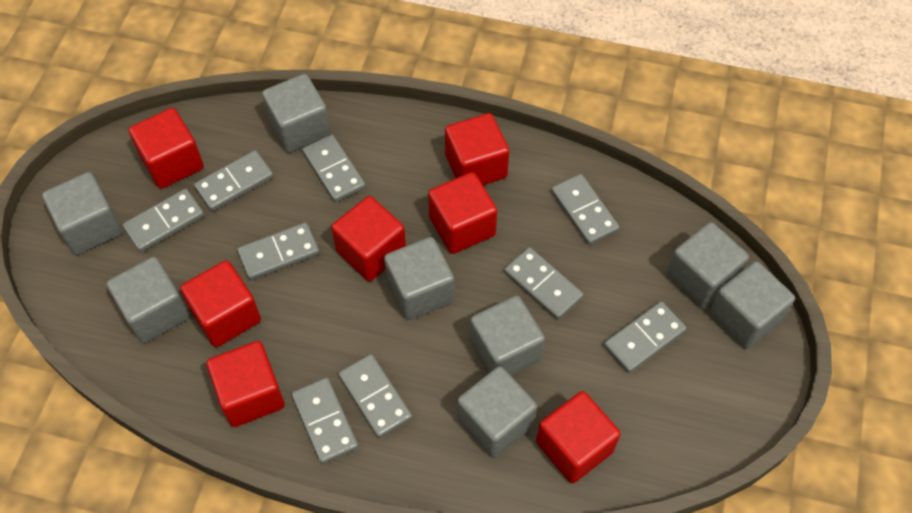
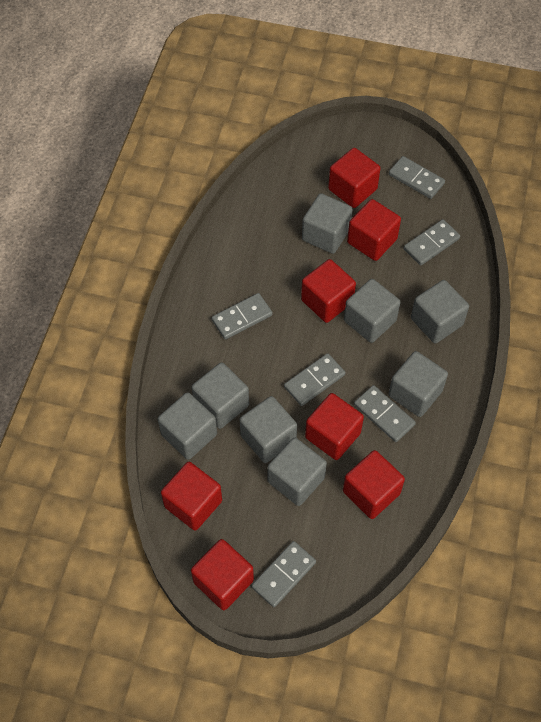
grey domino: 9 -> 6

